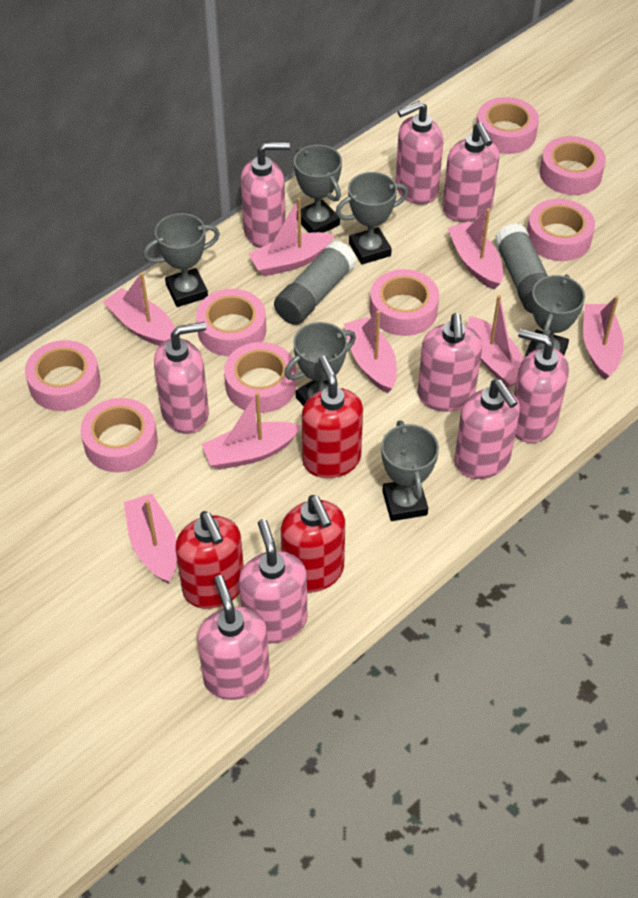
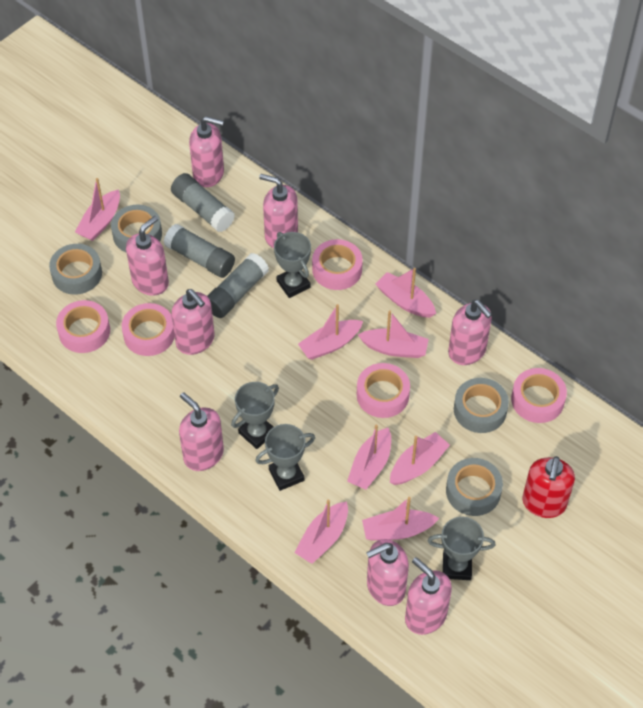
grey glue stick: 2 -> 3
grey tape: 0 -> 4
grey trophy: 6 -> 4
pink soap dispenser: 9 -> 8
pink tape: 8 -> 5
red soap dispenser: 3 -> 1

